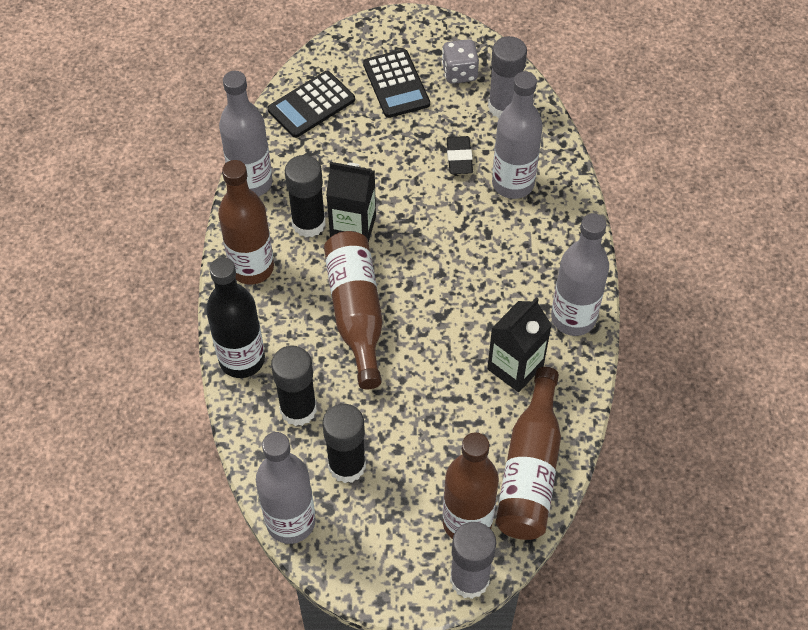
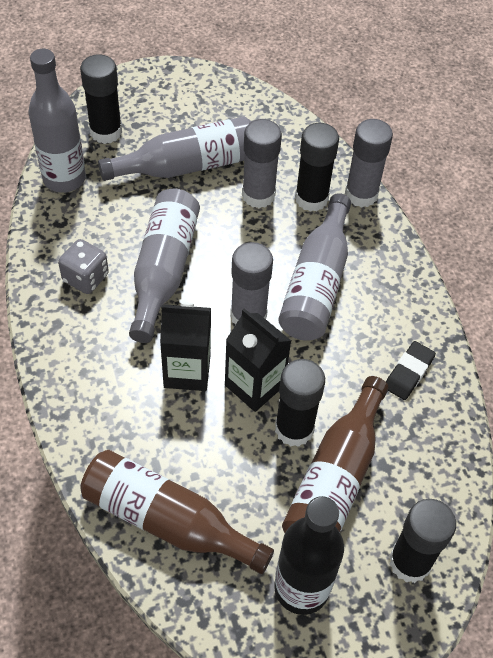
black calculator: 2 -> 0
black glue stick: 3 -> 4
brown bottle: 4 -> 2
grey glue stick: 2 -> 3

